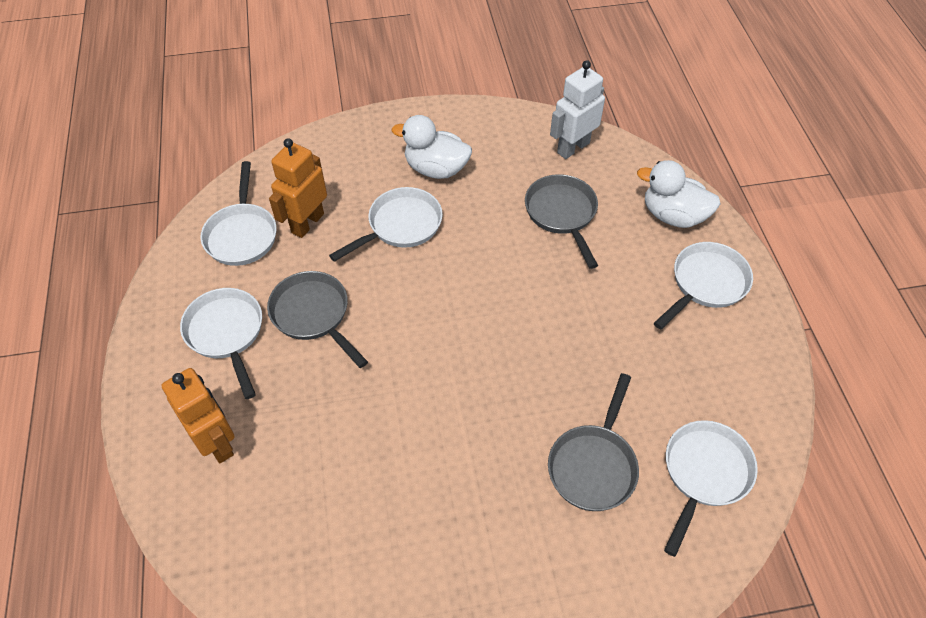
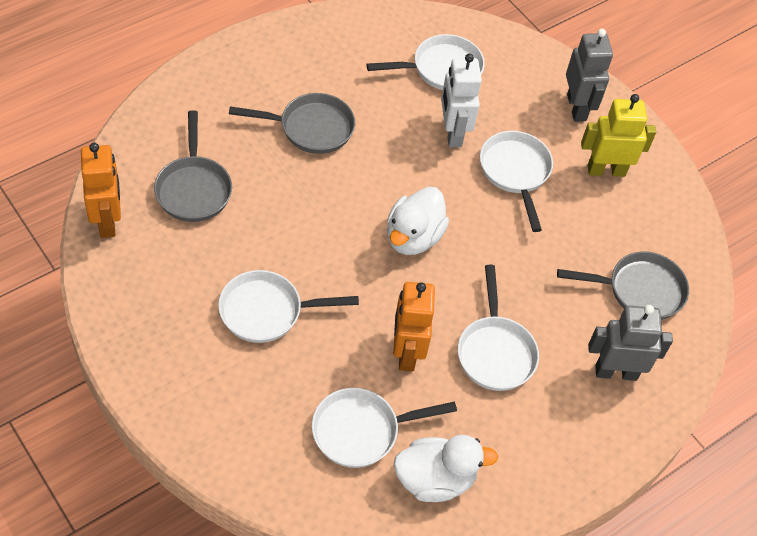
grey robot: 0 -> 2
yellow robot: 0 -> 1

